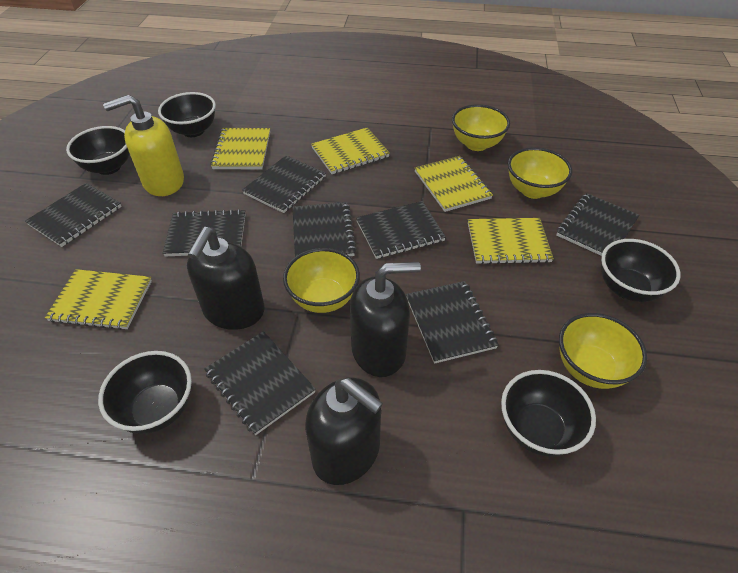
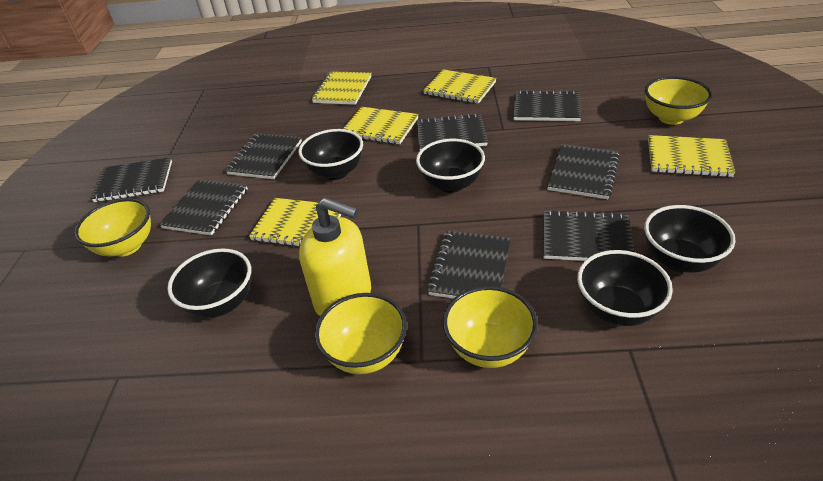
black soap dispenser: 3 -> 0

